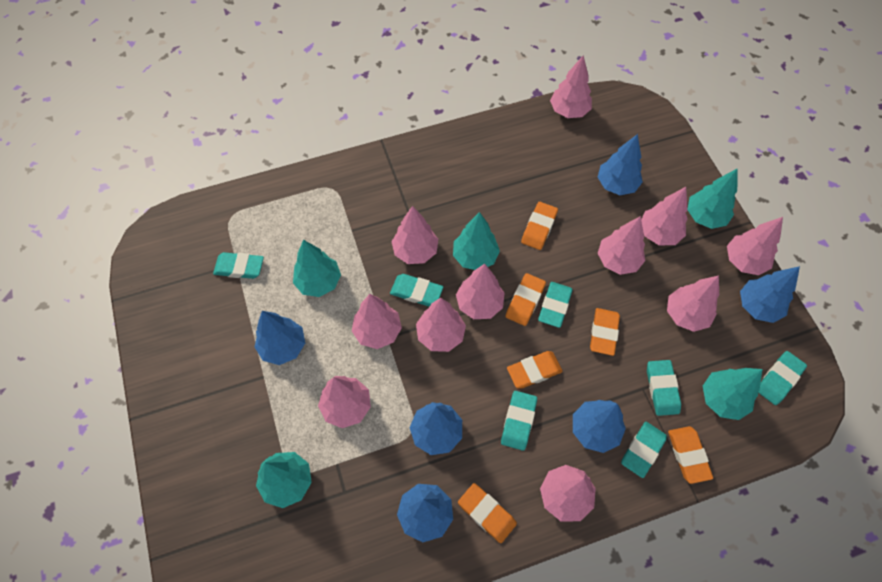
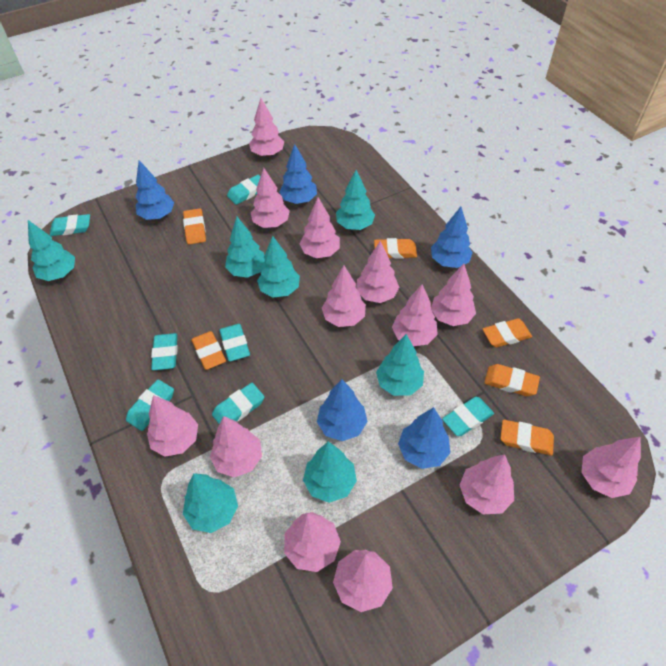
blue tree: 6 -> 5
pink tree: 11 -> 13
turquoise tree: 5 -> 7

